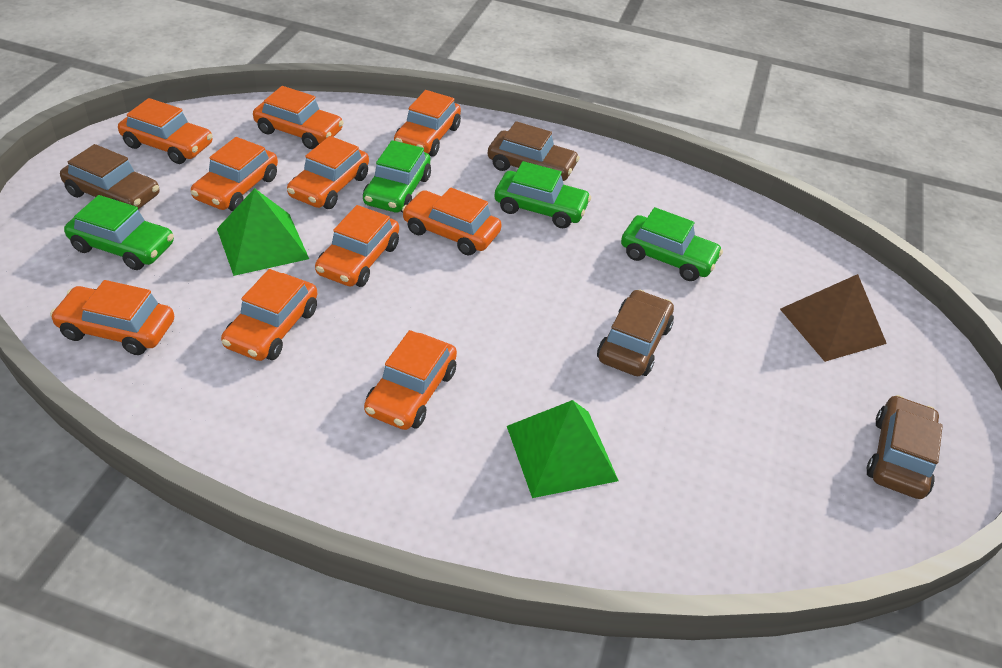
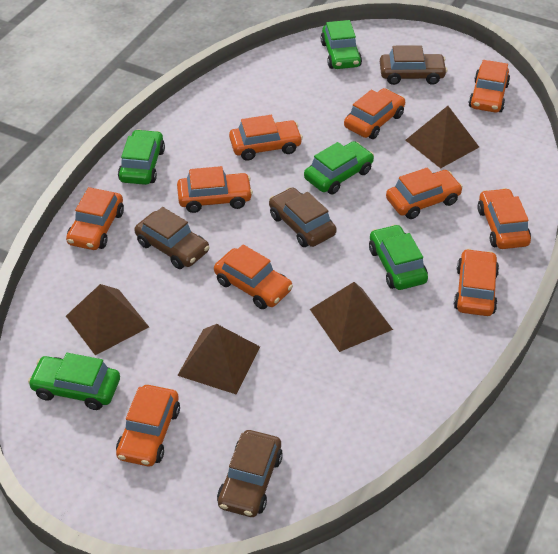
brown pyramid: 1 -> 4
green car: 4 -> 5
green pyramid: 2 -> 0

